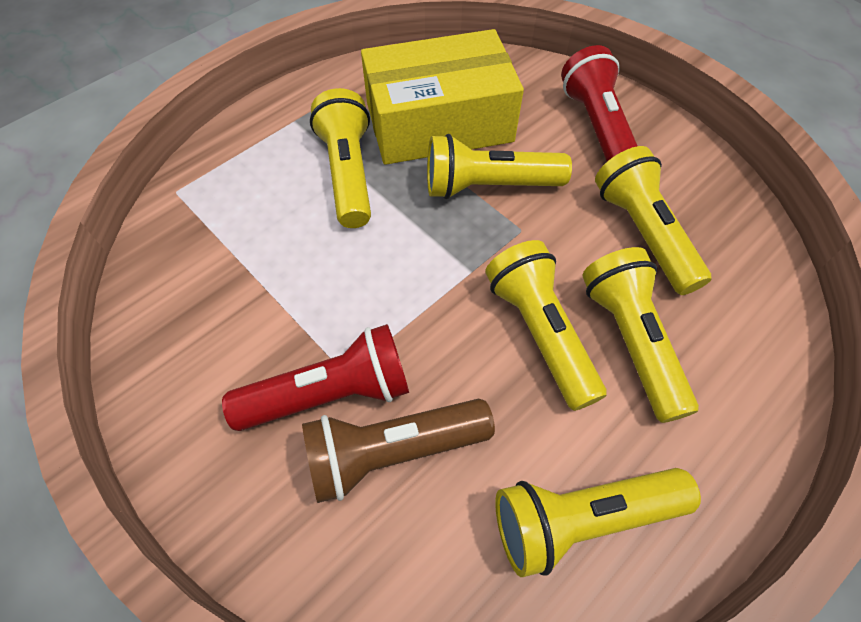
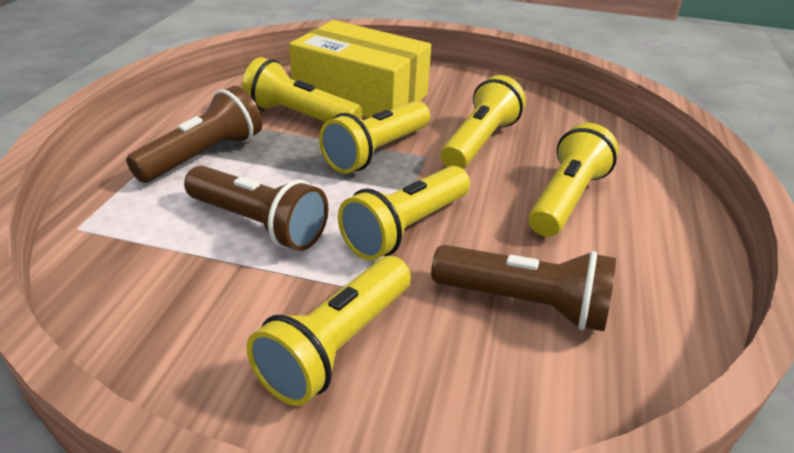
brown flashlight: 1 -> 3
red flashlight: 2 -> 0

